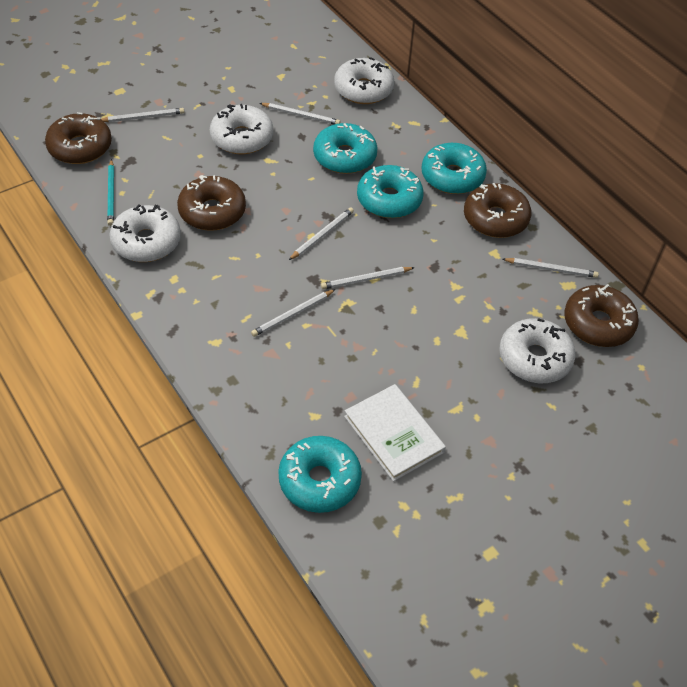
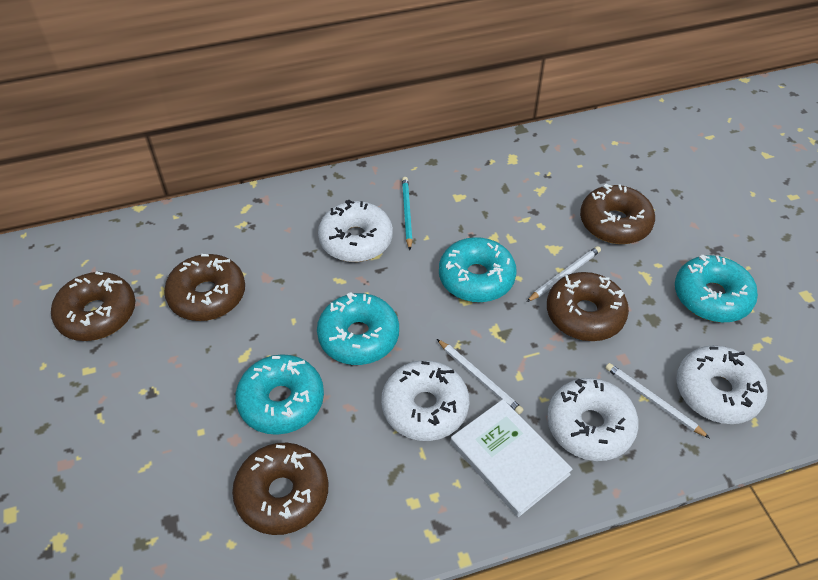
brown donut: 4 -> 5
white pencil: 6 -> 3

